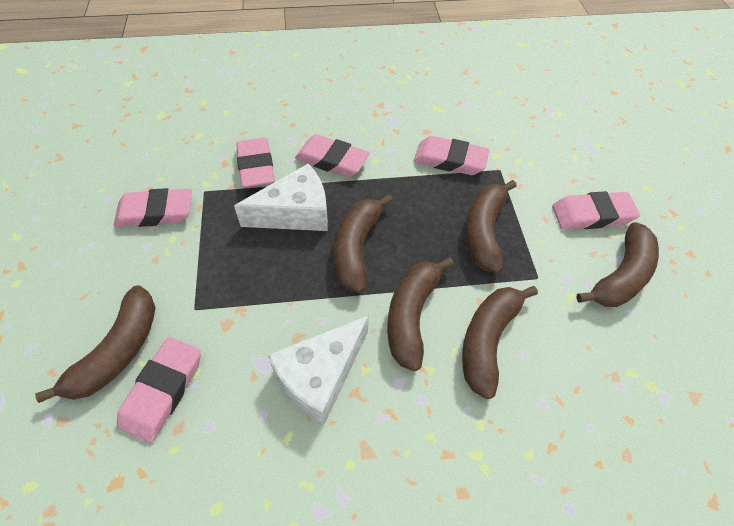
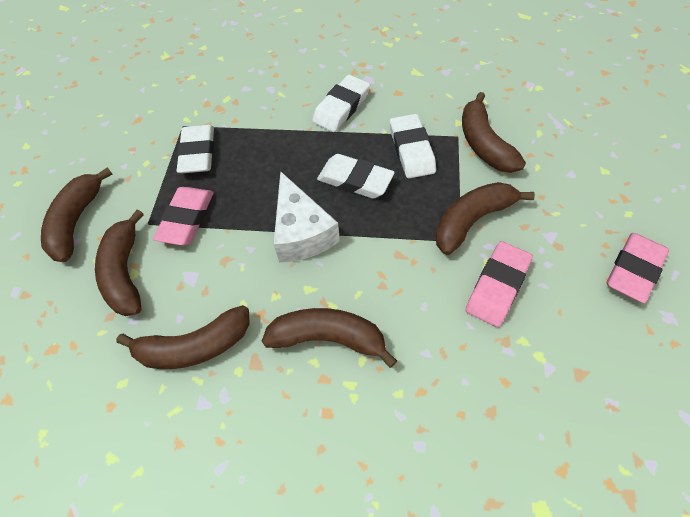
pink eraser: 6 -> 3
white cheese: 2 -> 1
white eraser: 0 -> 4

